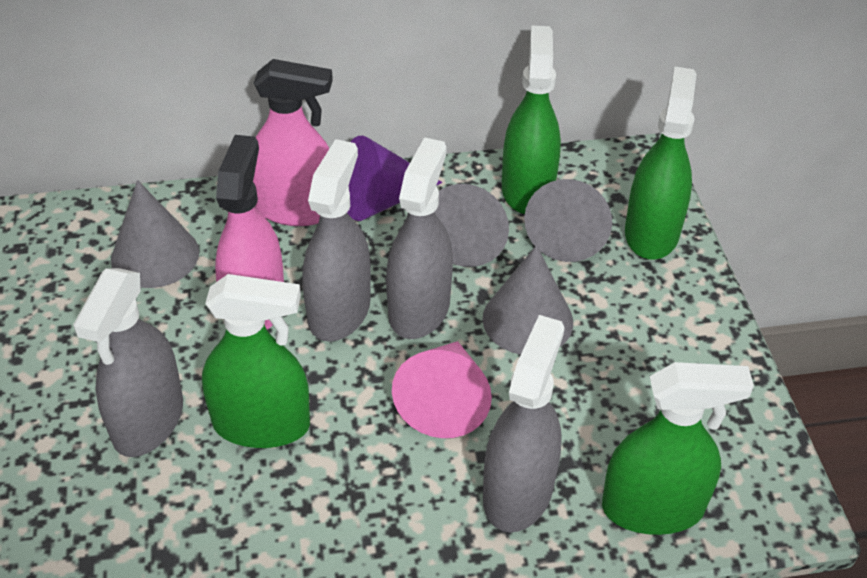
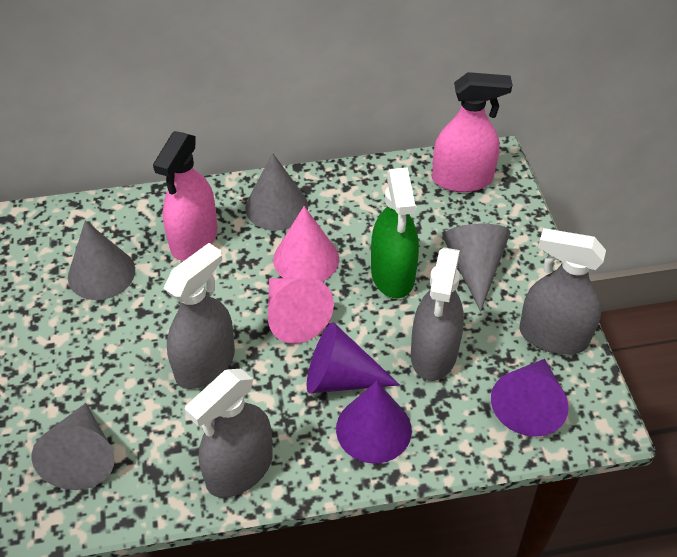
green spray bottle: 4 -> 1
pink cone: 1 -> 2
purple cone: 1 -> 3

